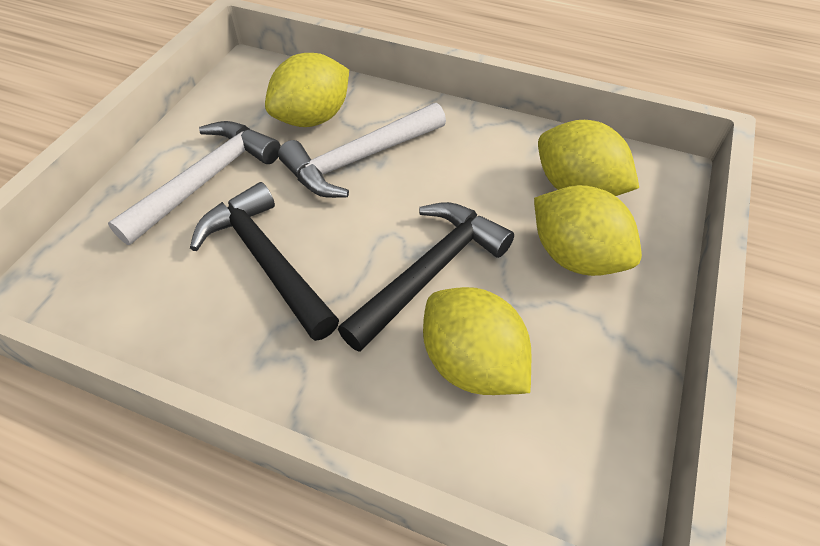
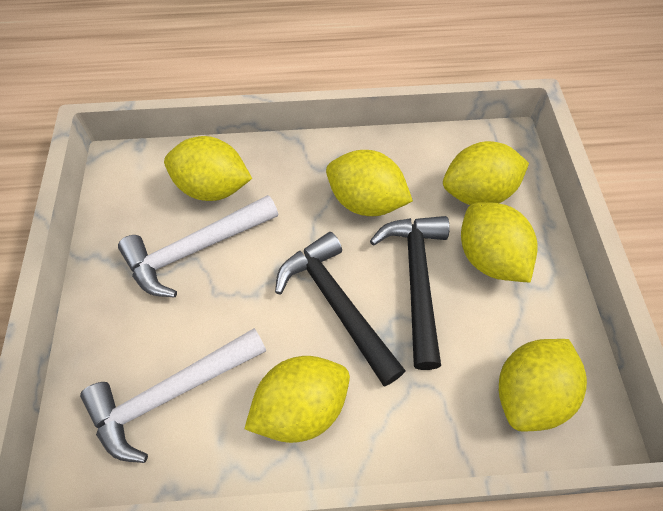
yellow lemon: 4 -> 6

